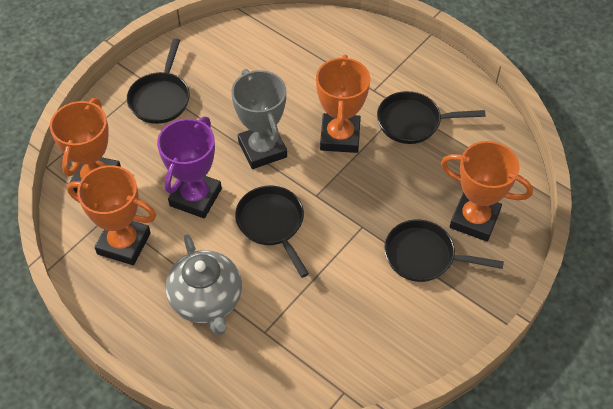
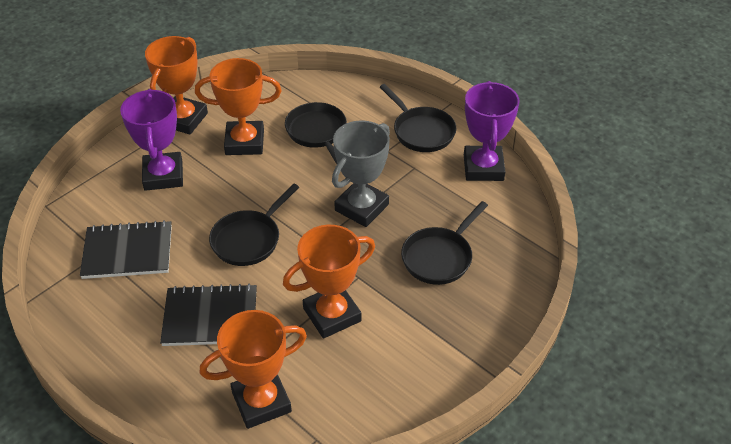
black notebook: 0 -> 2
grey teapot: 1 -> 0
purple trophy: 1 -> 2

